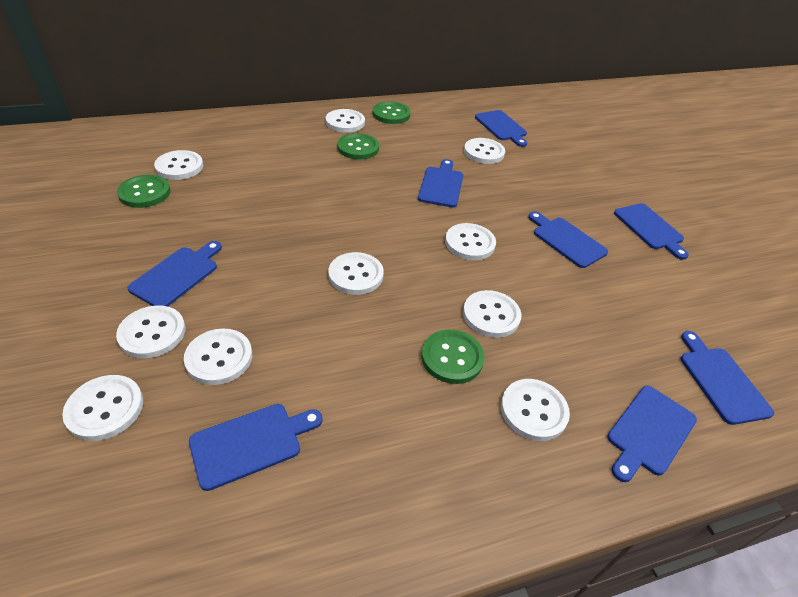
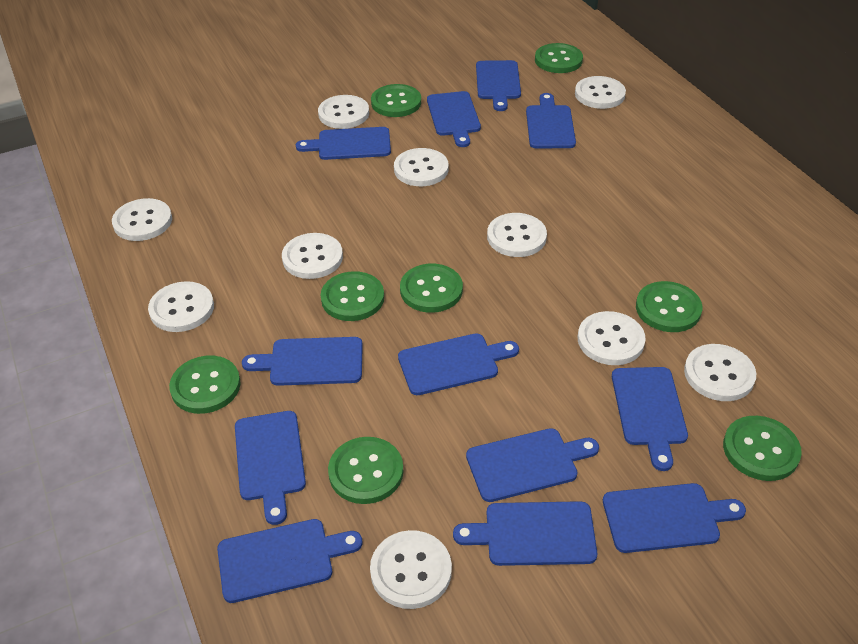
blue cutting board: 8 -> 12
green button: 4 -> 8

